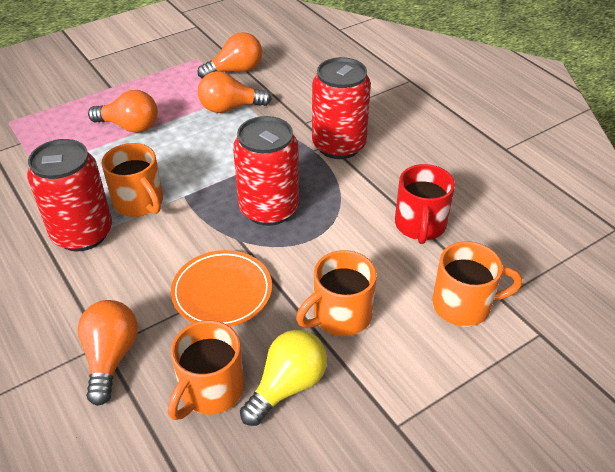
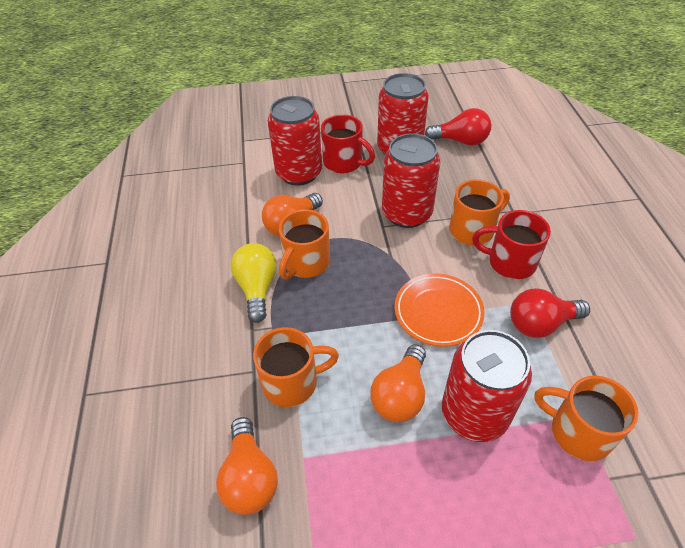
orange light bulb: 4 -> 3
red can: 3 -> 4
red light bulb: 0 -> 2
red mug: 1 -> 2

